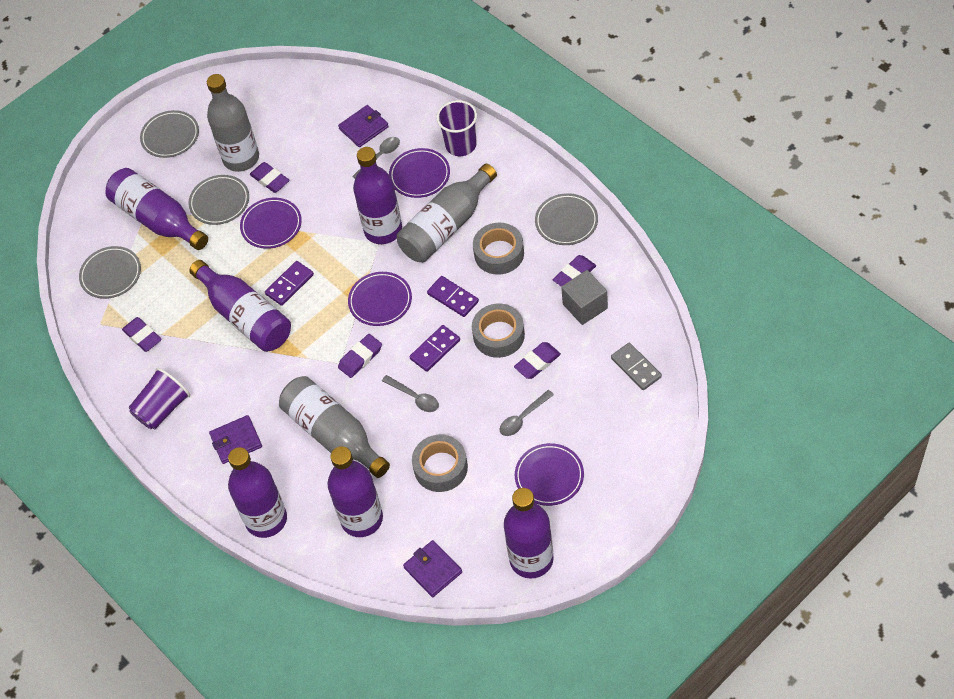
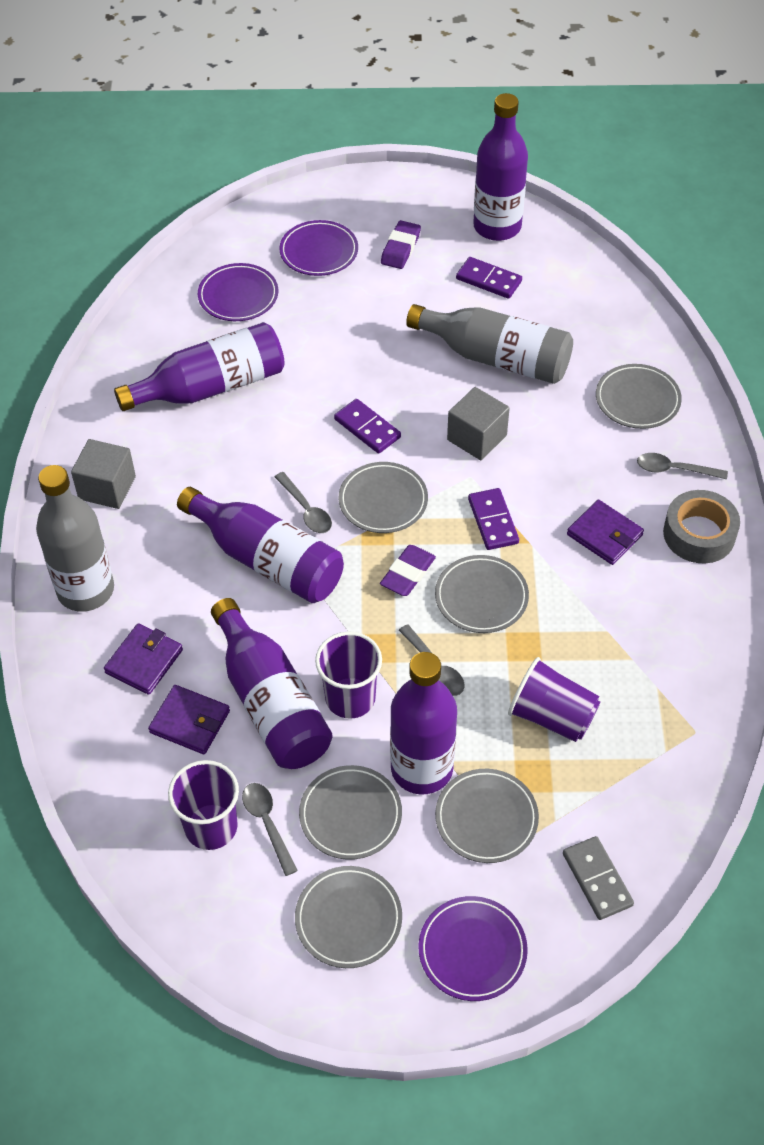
grey bottle: 3 -> 2
grey cube: 1 -> 2
grey plate: 4 -> 6
grey spoon: 3 -> 4
grey tape: 3 -> 1
purple bottle: 6 -> 5
purple cup: 2 -> 3
purple eraser: 5 -> 2
purple plate: 4 -> 3

